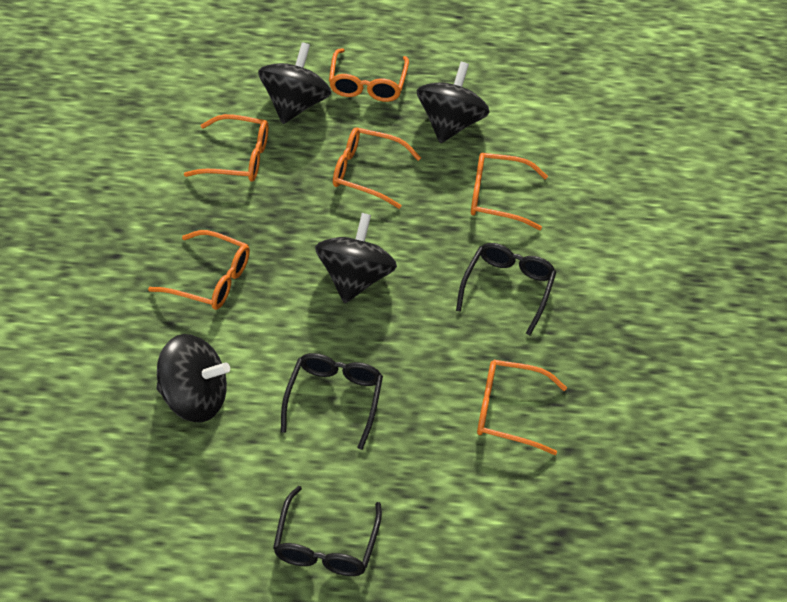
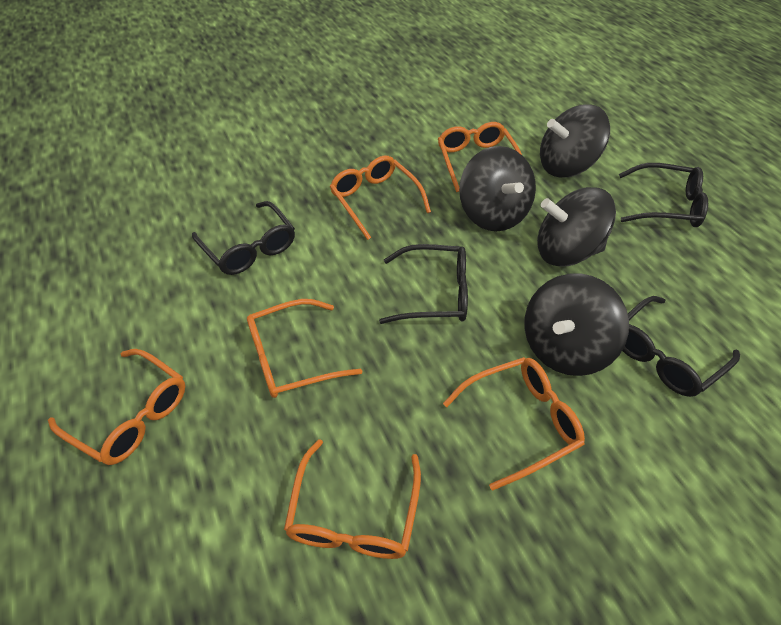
black glasses: 3 -> 4

